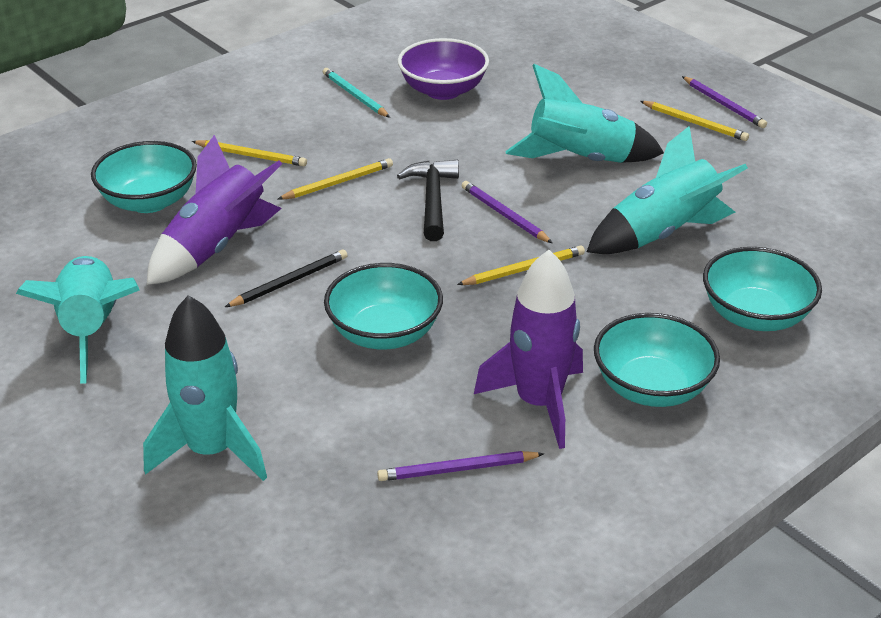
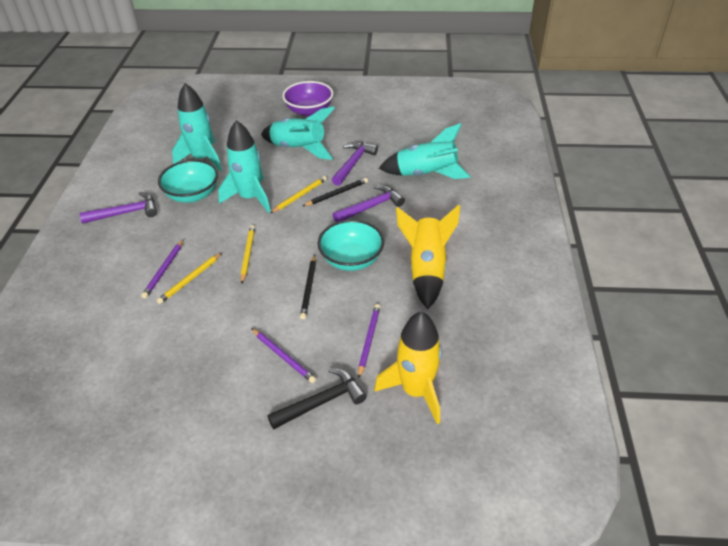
black pencil: 1 -> 2
purple hammer: 0 -> 3
purple rocket: 2 -> 0
turquoise bowl: 4 -> 2
turquoise pencil: 1 -> 0
yellow pencil: 4 -> 3
yellow rocket: 0 -> 2

